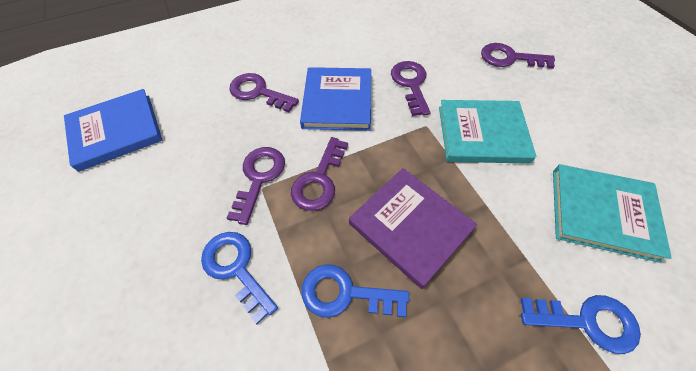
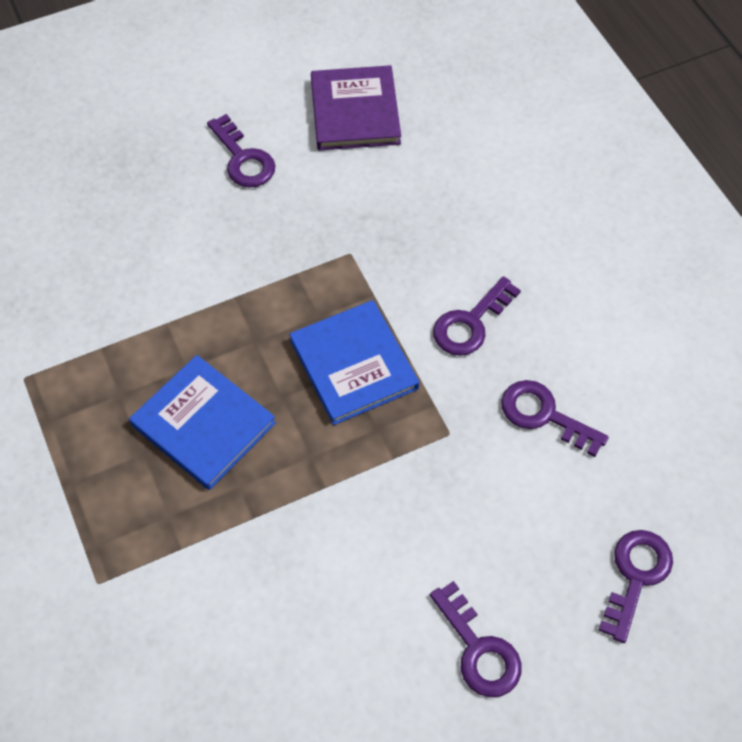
blue key: 3 -> 0
turquoise book: 2 -> 0

